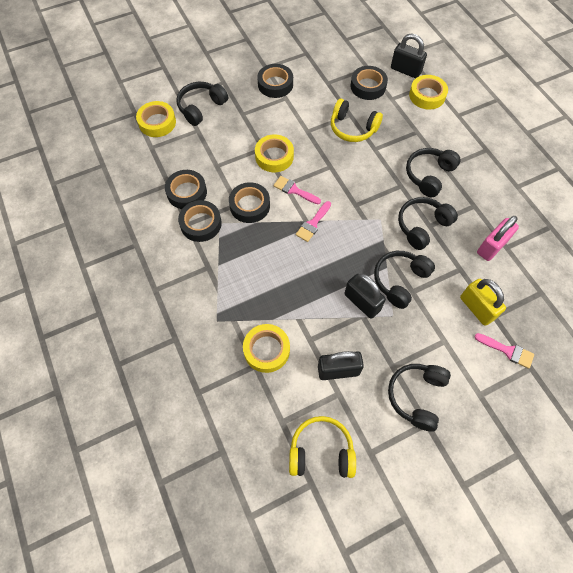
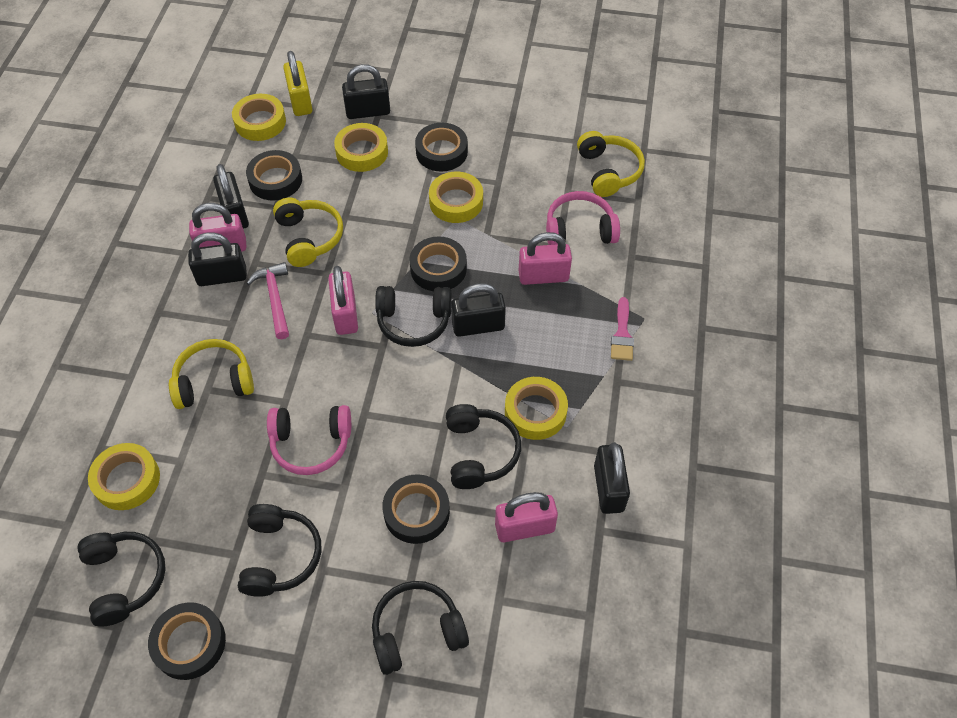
black padlock: 3 -> 5
pink brush: 3 -> 1
pink hammer: 0 -> 1
pink headphones: 0 -> 2
pink padlock: 1 -> 4
yellow headphones: 2 -> 3
yellow tape: 4 -> 5

